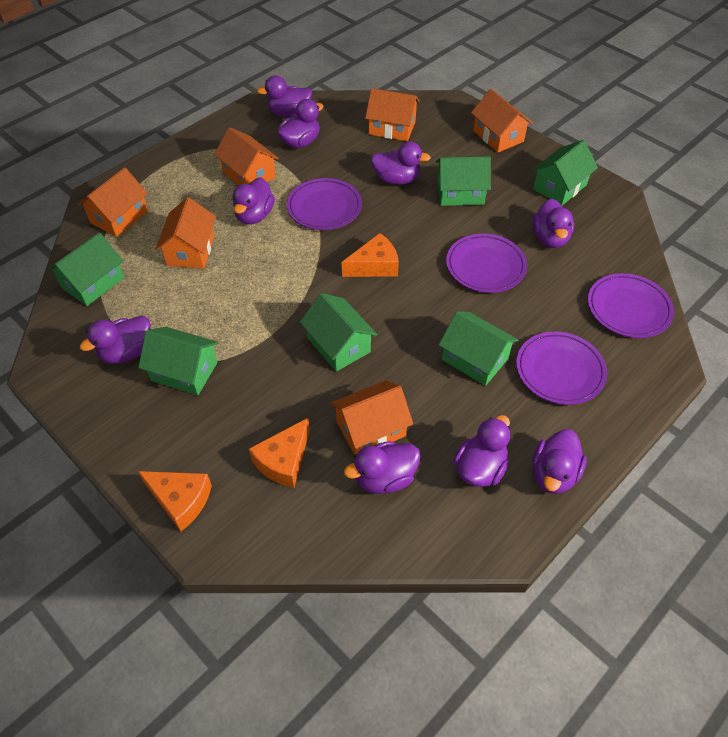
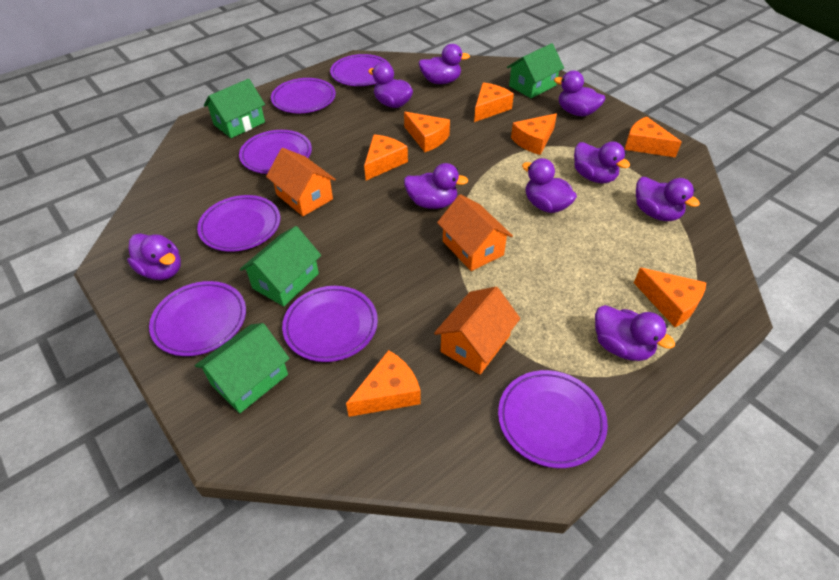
green house: 6 -> 4
orange cheese: 3 -> 7
orange house: 6 -> 3
purple plate: 4 -> 7

